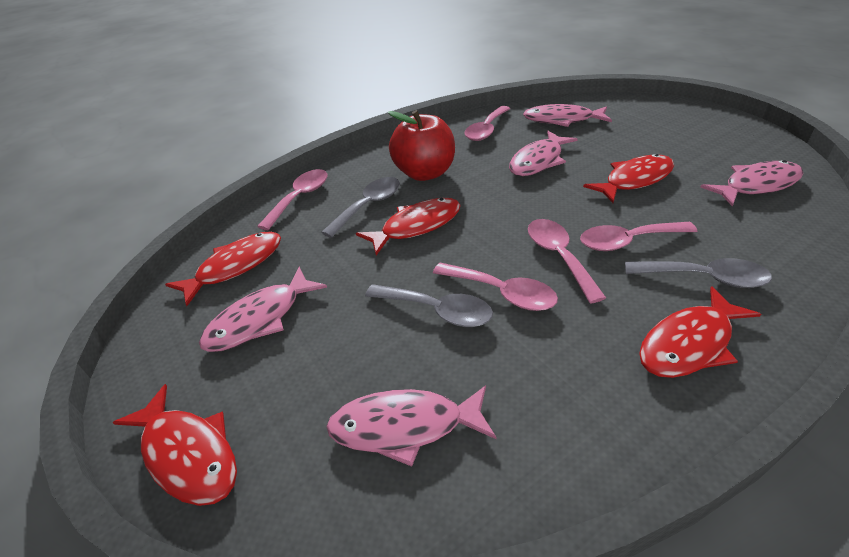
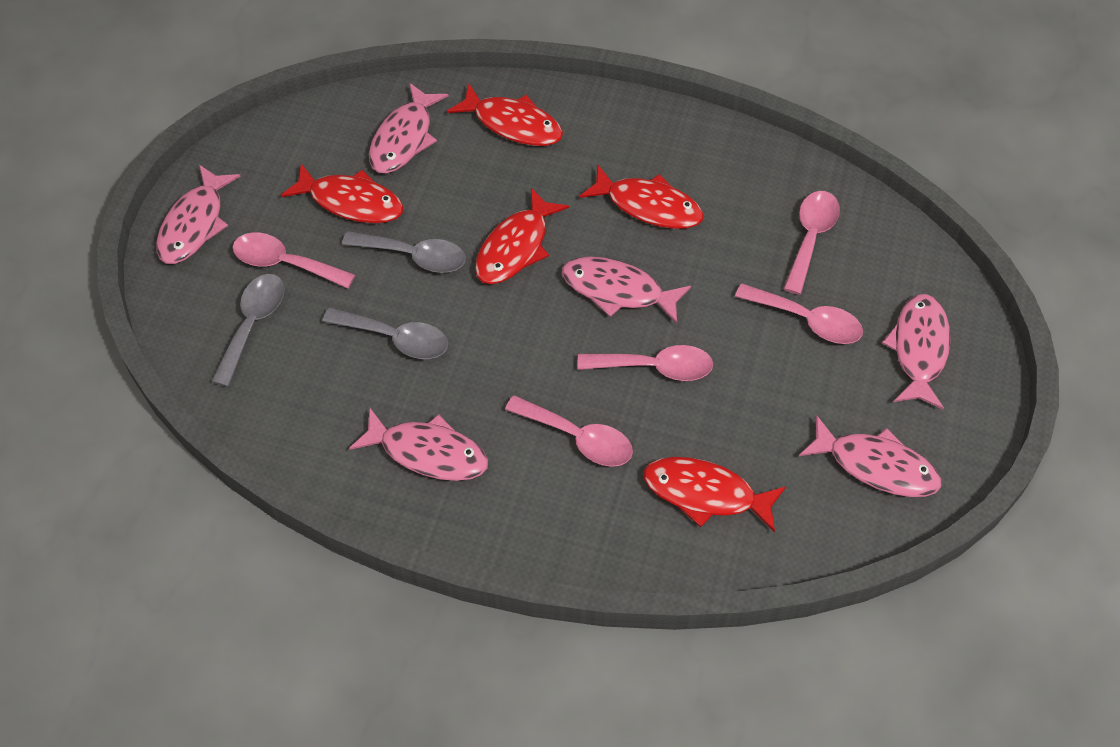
pink fish: 5 -> 6
red apple: 1 -> 0

